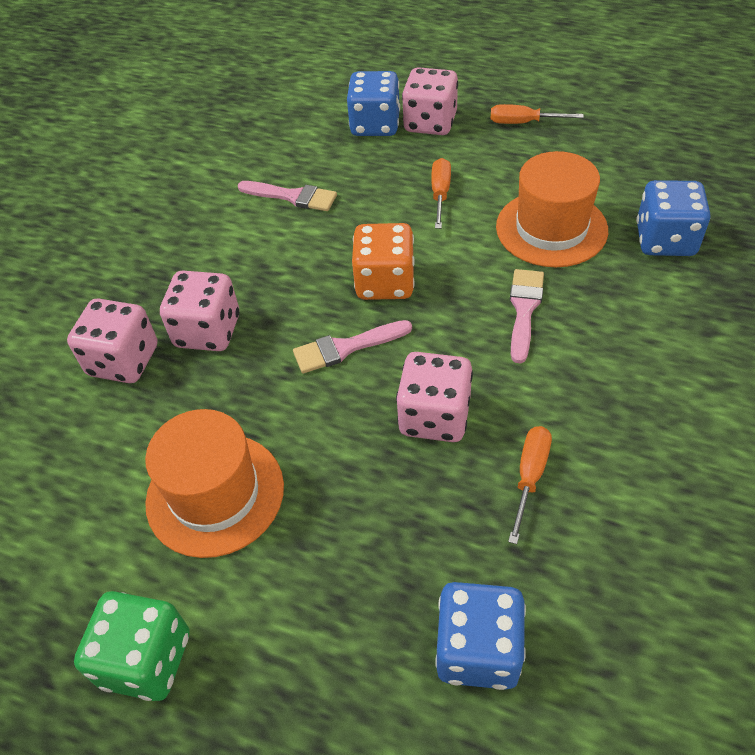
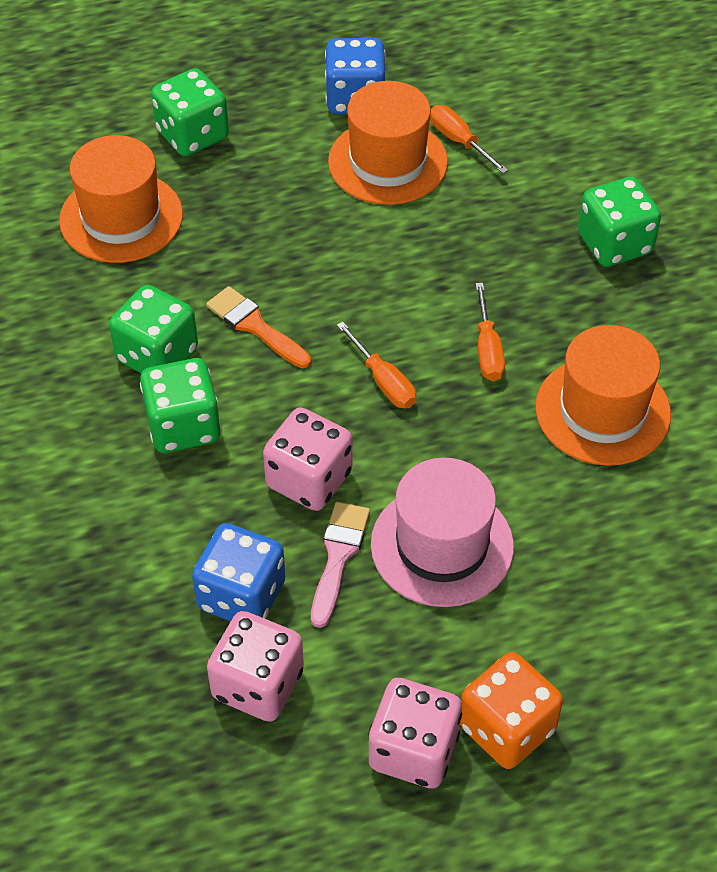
blue dice: 3 -> 2
green dice: 1 -> 4
orange brush: 0 -> 1
orange hat: 2 -> 3
pink brush: 3 -> 1
pink dice: 4 -> 3
pink hat: 0 -> 1

